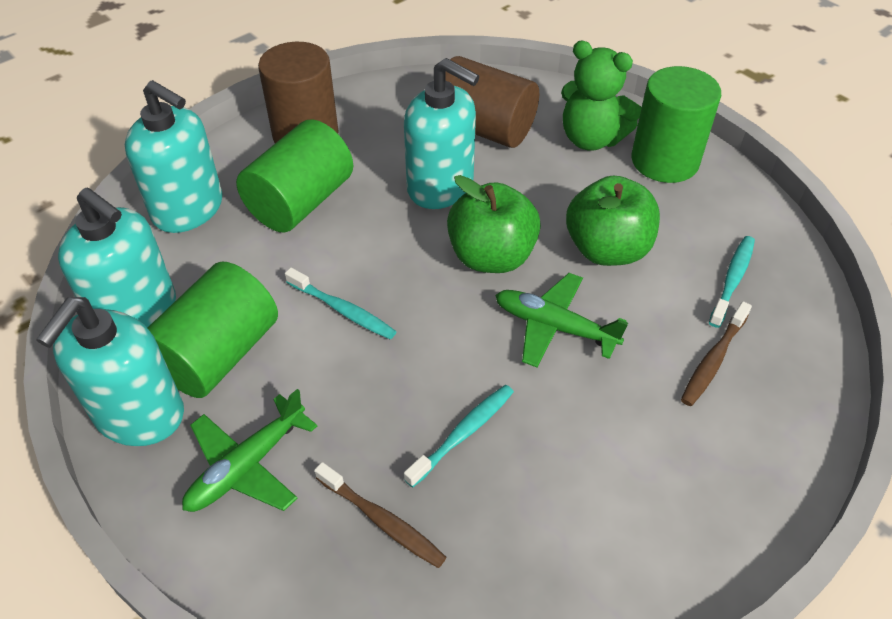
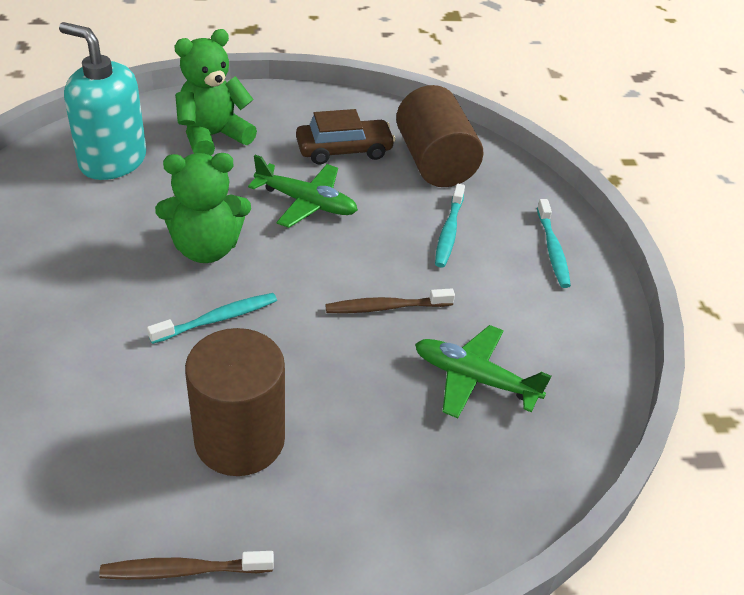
brown car: 0 -> 1
green apple: 2 -> 0
green cylinder: 3 -> 0
green teddy bear: 1 -> 2
turquoise soap dispenser: 4 -> 1

